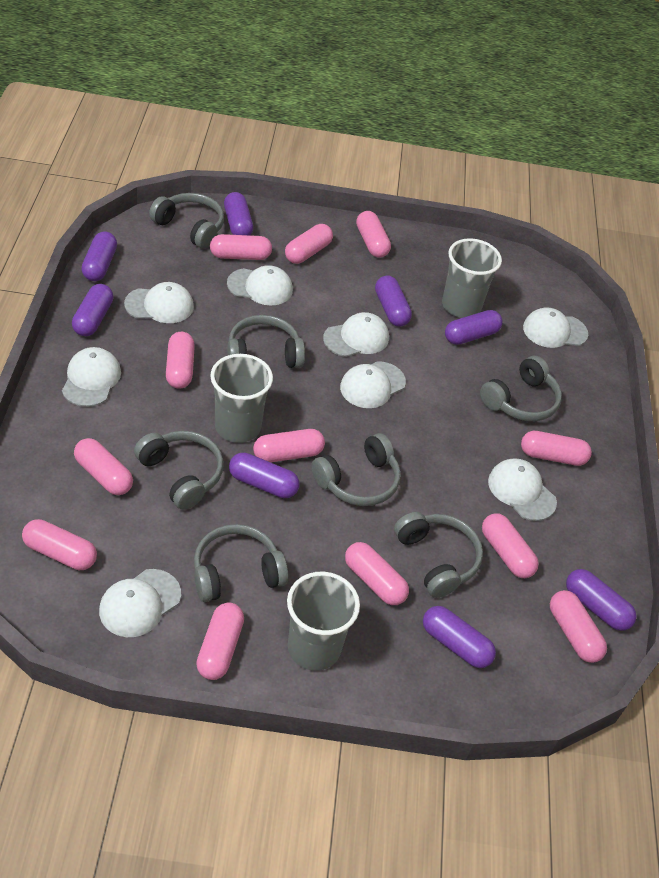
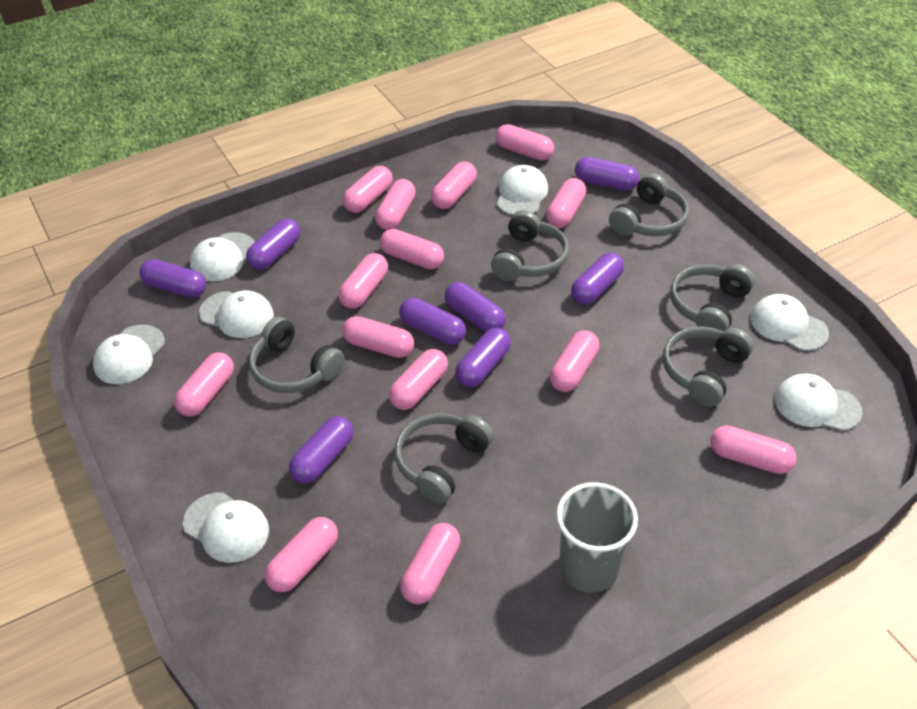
grey cup: 3 -> 1
grey headphones: 7 -> 6
pink capsule: 12 -> 14
white cap: 8 -> 7

